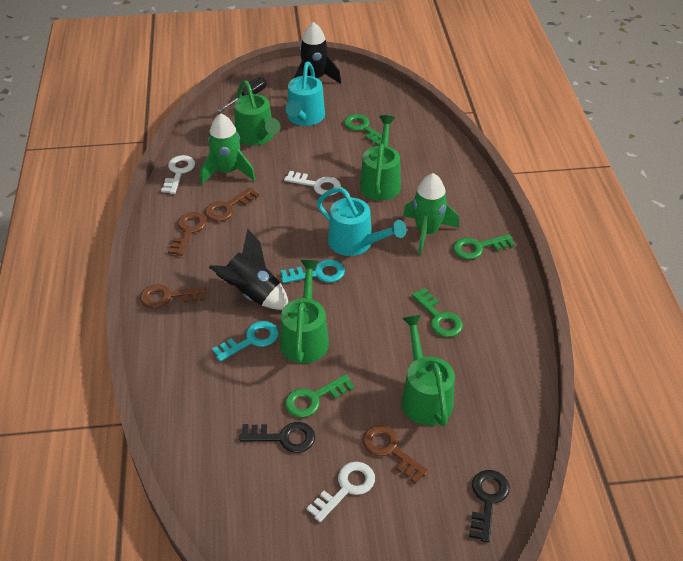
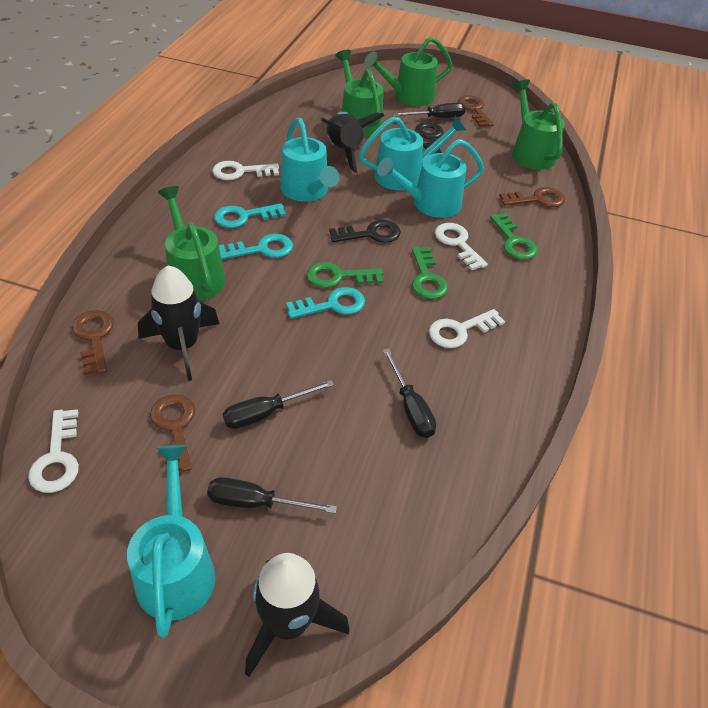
black rocket: 2 -> 3
black screwdriver: 1 -> 4
green key: 4 -> 3
green rocket: 2 -> 0
turquoise key: 2 -> 3
turquoise watering can: 2 -> 4
white key: 3 -> 4

